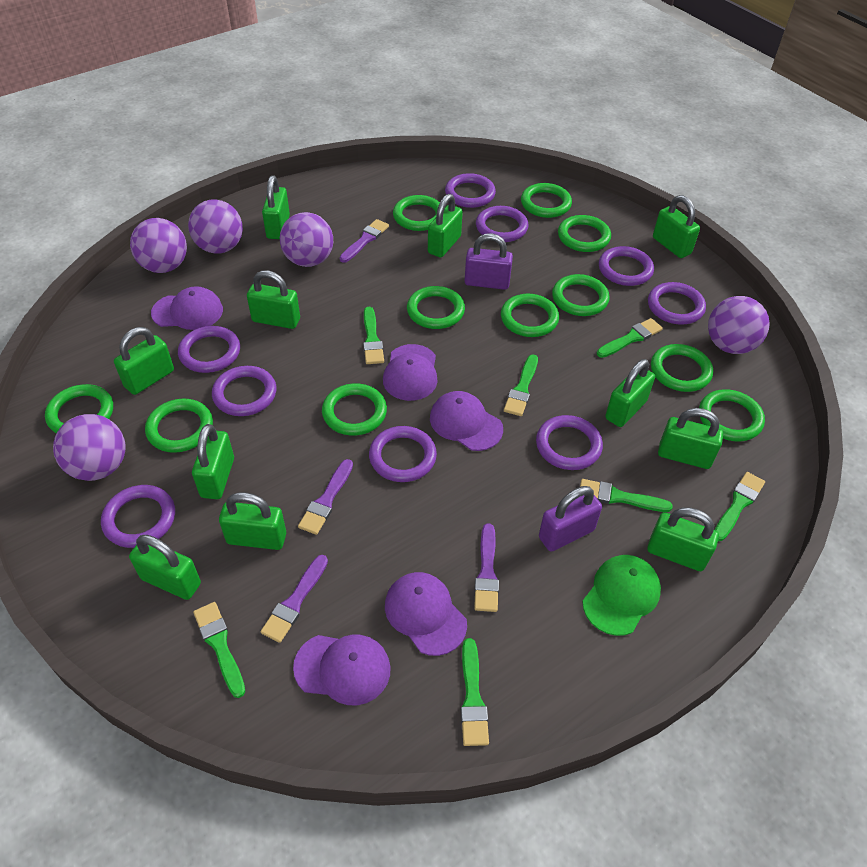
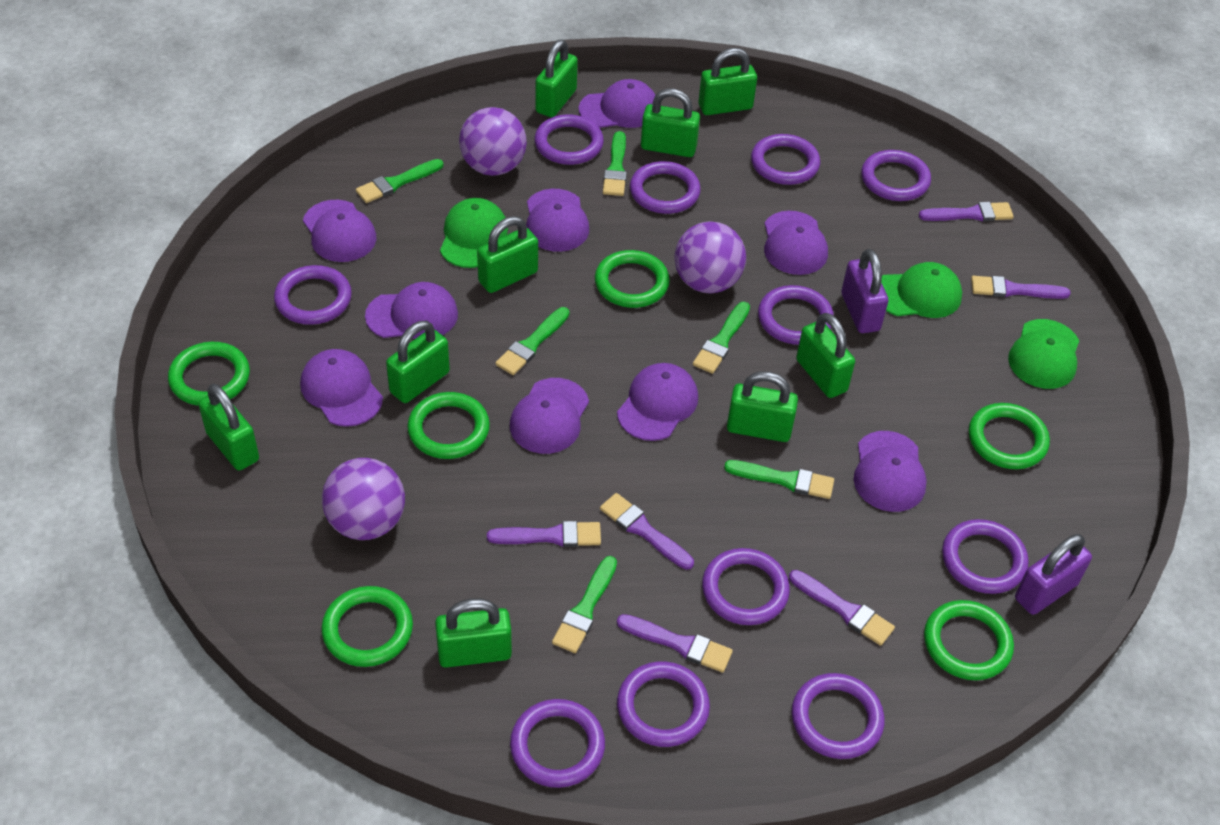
green brush: 7 -> 6
green cap: 1 -> 3
green padlock: 11 -> 9
green ring: 11 -> 6
purple ball: 5 -> 3
purple brush: 4 -> 6
purple cap: 5 -> 9
purple ring: 9 -> 11

